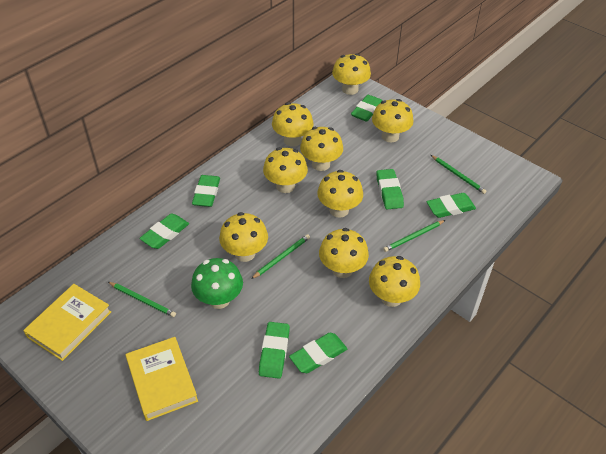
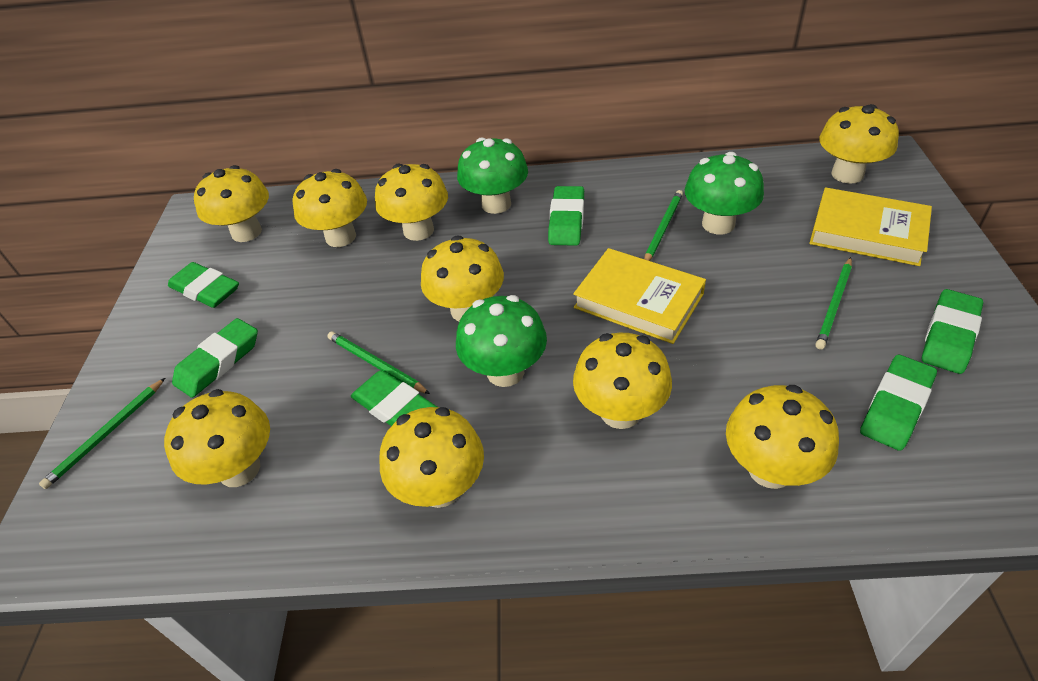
green eraser: 7 -> 6
green mushroom: 1 -> 3

